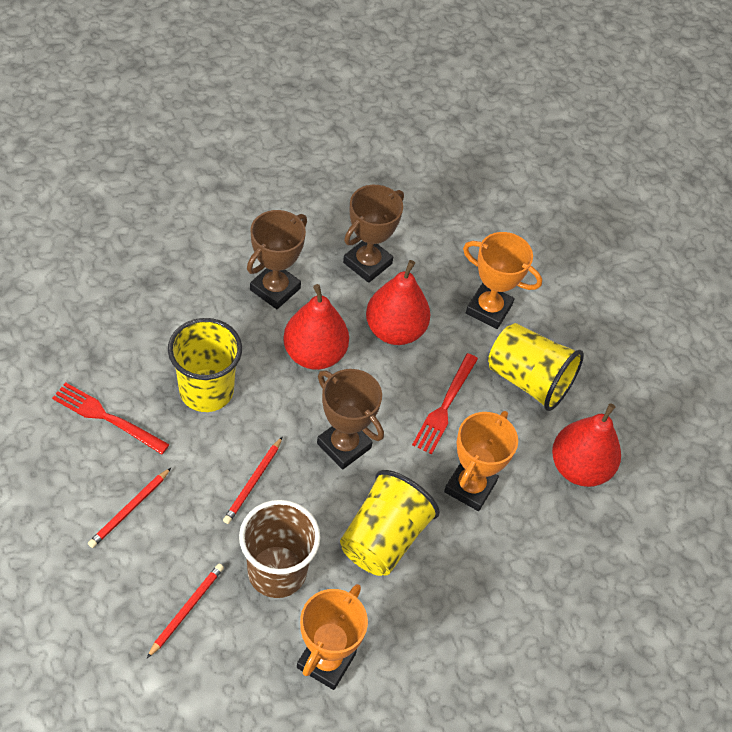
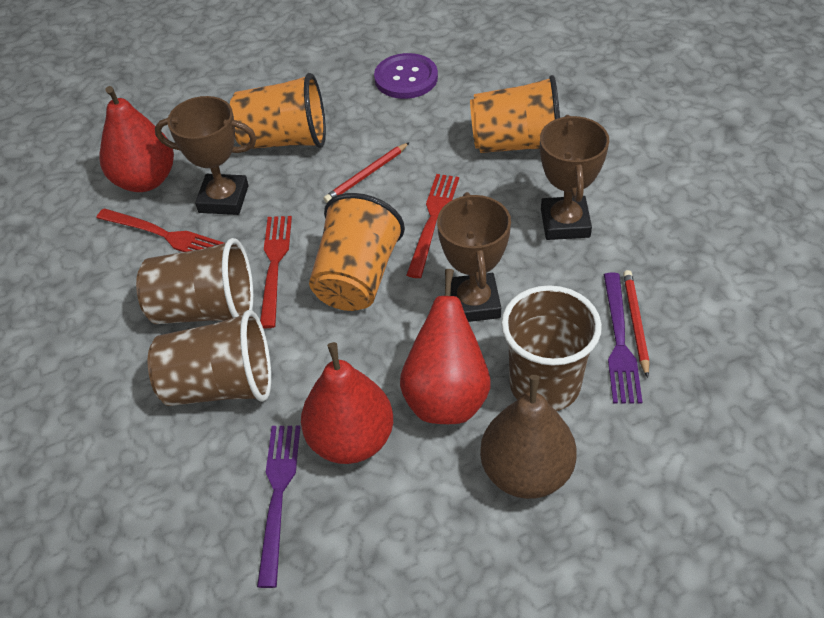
brown cup: 1 -> 3
brown pear: 0 -> 1
orange cup: 0 -> 3
orange trophy: 3 -> 0
purple button: 0 -> 1
purple fork: 0 -> 2
red fork: 2 -> 3
red pencil: 3 -> 2
yellow cup: 3 -> 0

